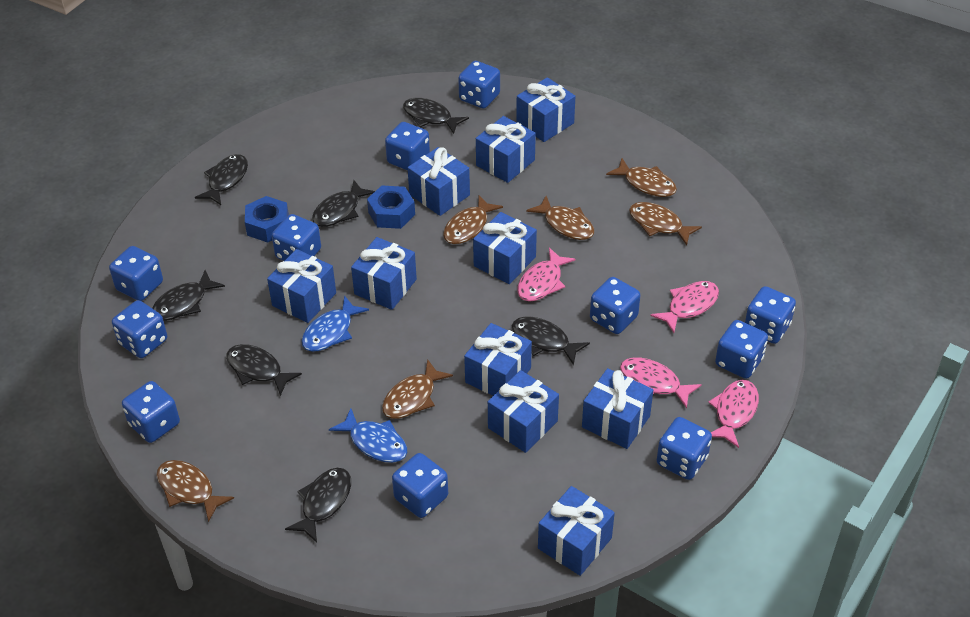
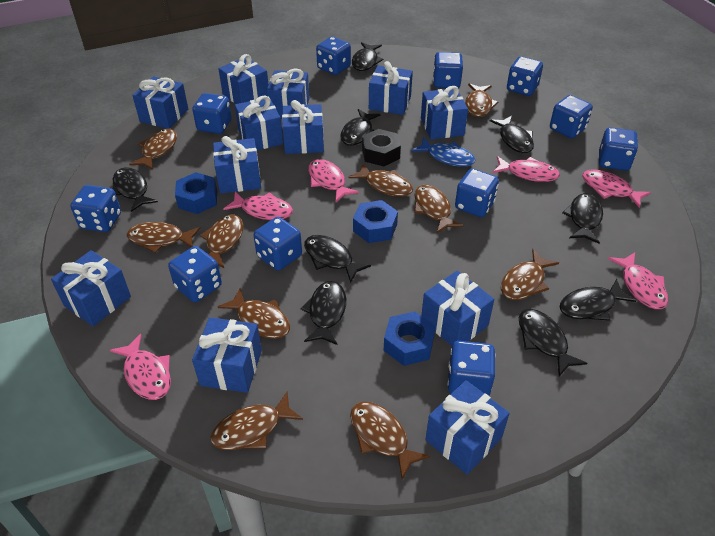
black fish: 7 -> 9
black nut: 0 -> 1
blue fish: 2 -> 1
blue gift: 10 -> 12
blue nut: 2 -> 3
brown fish: 6 -> 10
pink fish: 4 -> 6

